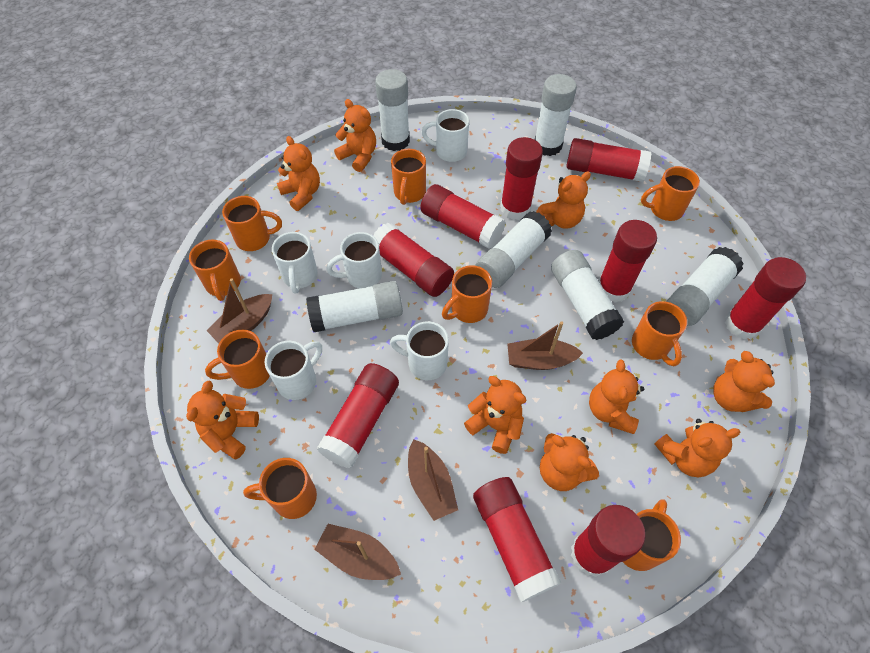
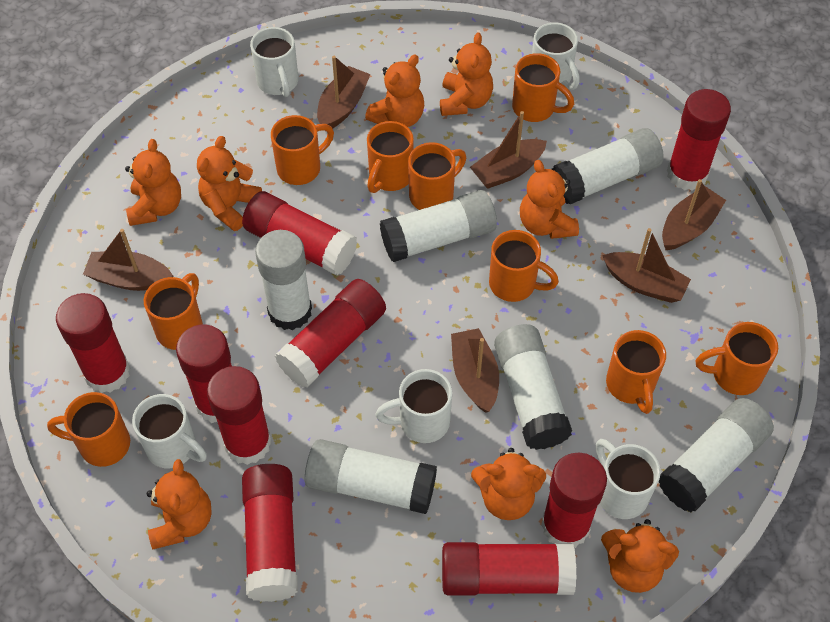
brown boat: 4 -> 6
orange teddy bear: 9 -> 8

